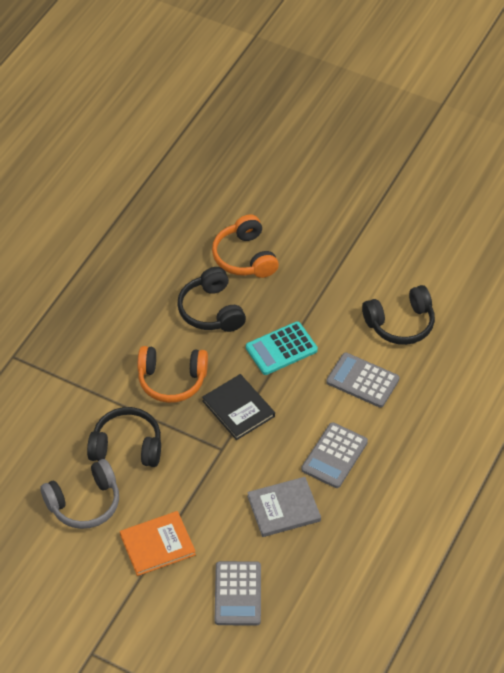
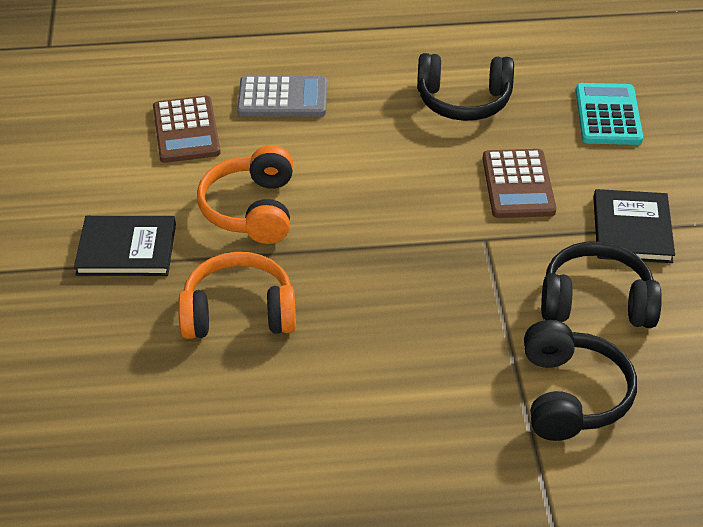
black book: 1 -> 2
brown calculator: 0 -> 2
grey book: 1 -> 0
grey calculator: 3 -> 1
grey headphones: 1 -> 0
orange book: 1 -> 0

